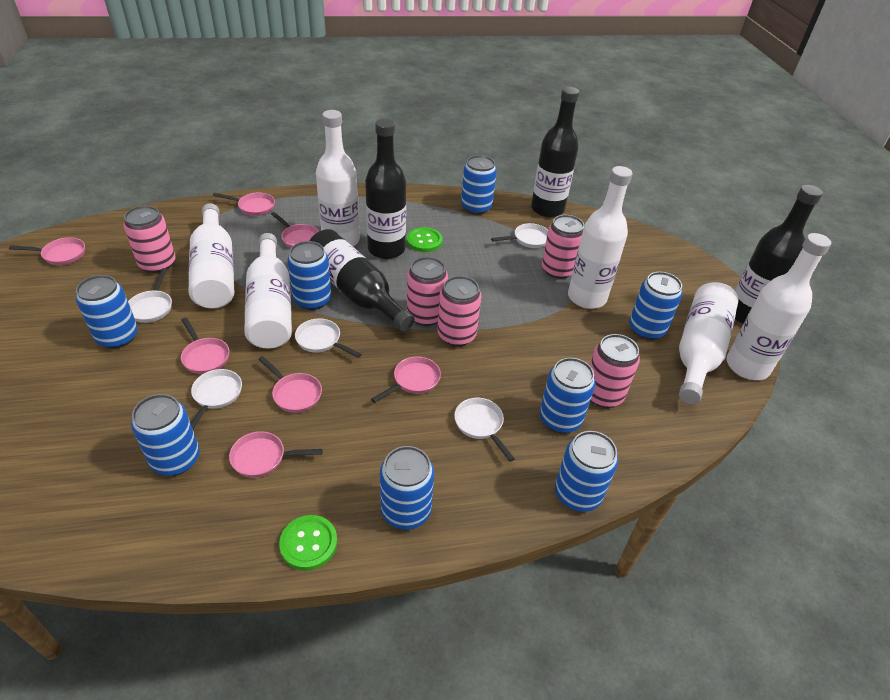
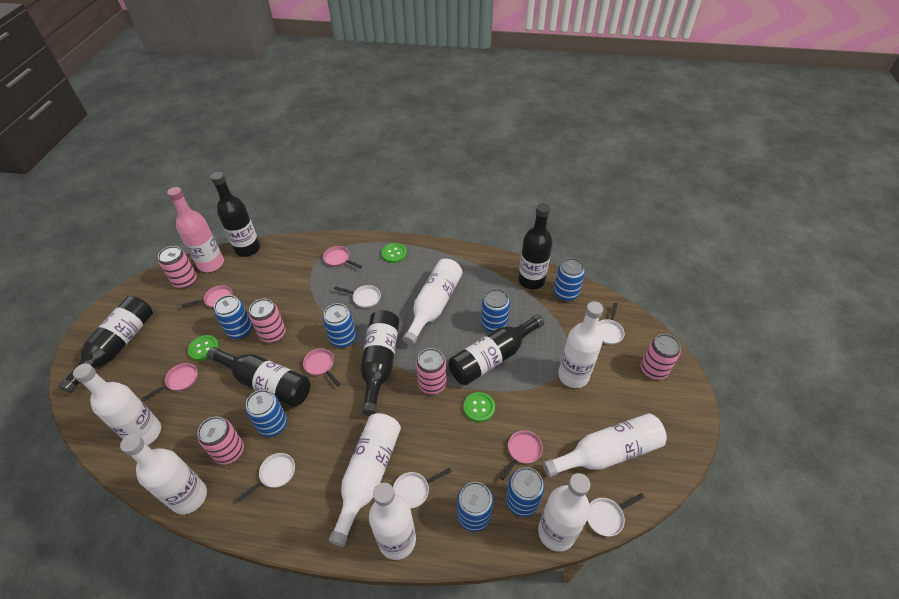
black bottle: 4 -> 6
blue can: 8 -> 7
green button: 2 -> 3
pink bottle: 0 -> 1
pink pan: 7 -> 5
white bottle: 6 -> 8

